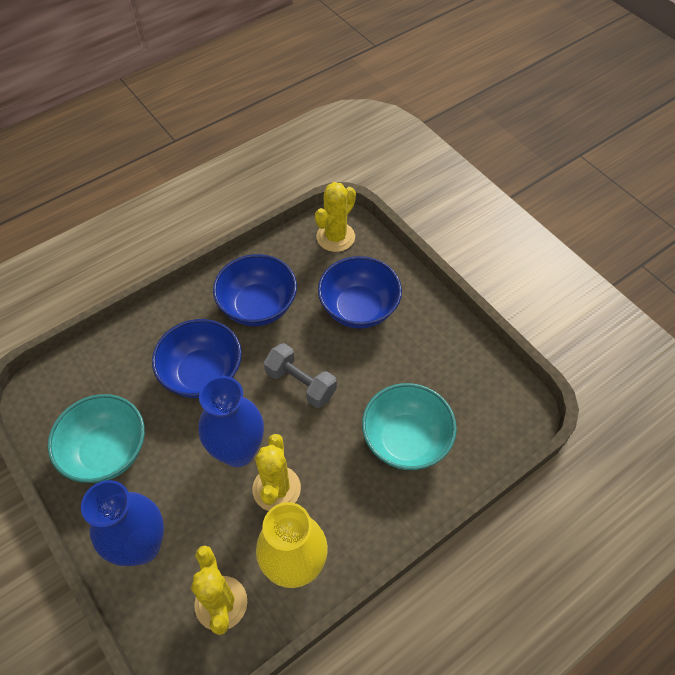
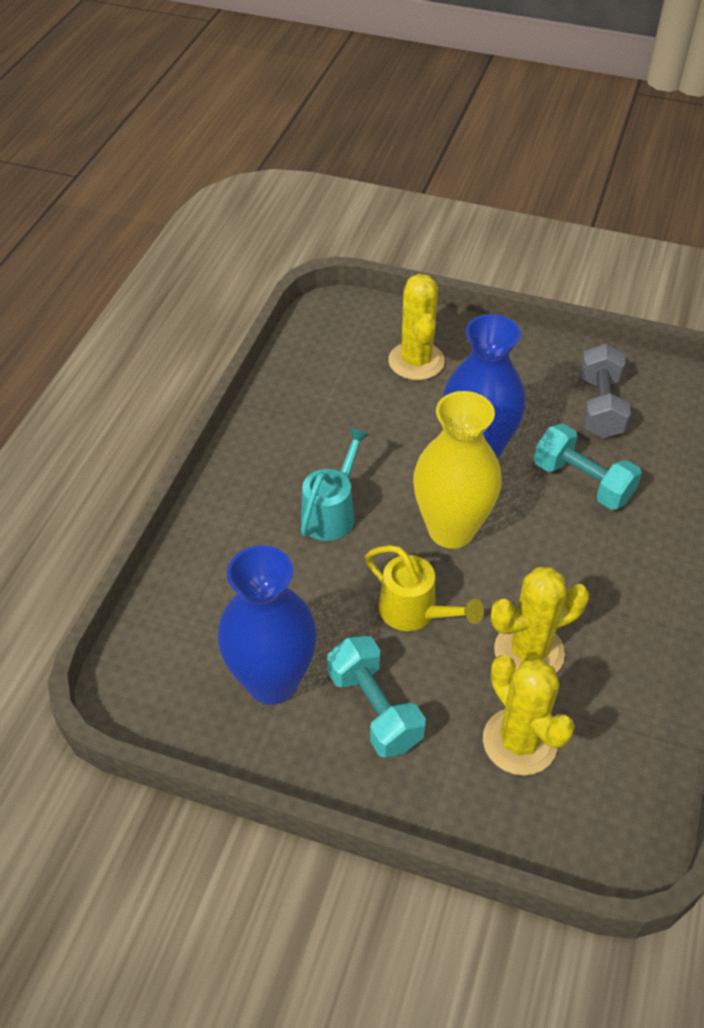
blue bowl: 3 -> 0
turquoise bowl: 2 -> 0
turquoise dumbbell: 0 -> 2
turquoise watering can: 0 -> 1
yellow watering can: 0 -> 1

